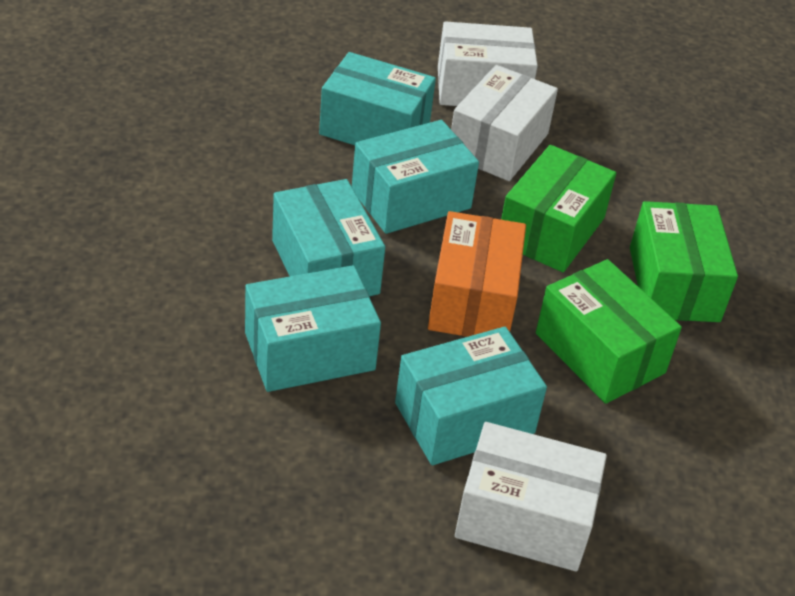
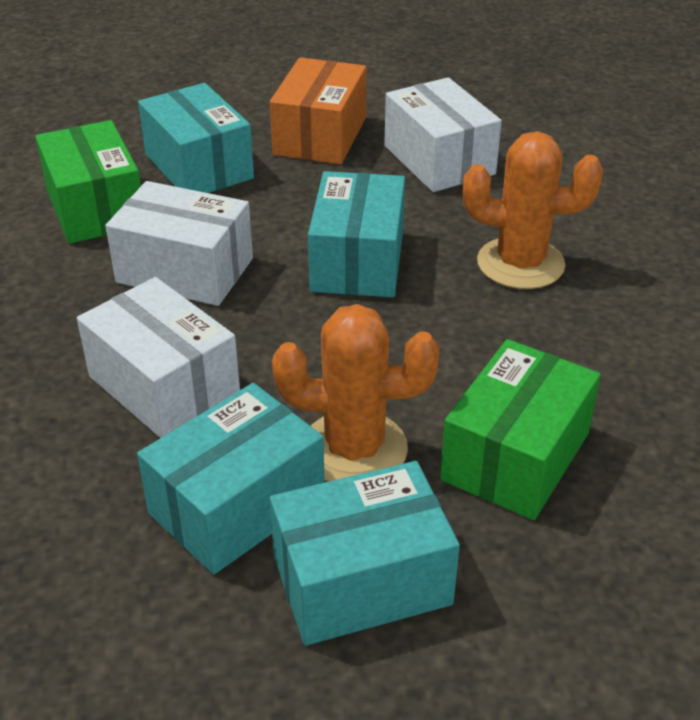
green box: 3 -> 2
orange cactus: 0 -> 2
turquoise box: 5 -> 4

